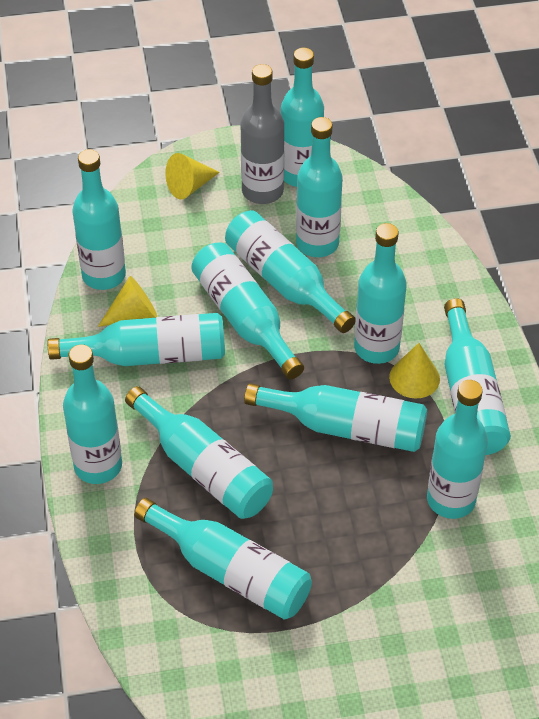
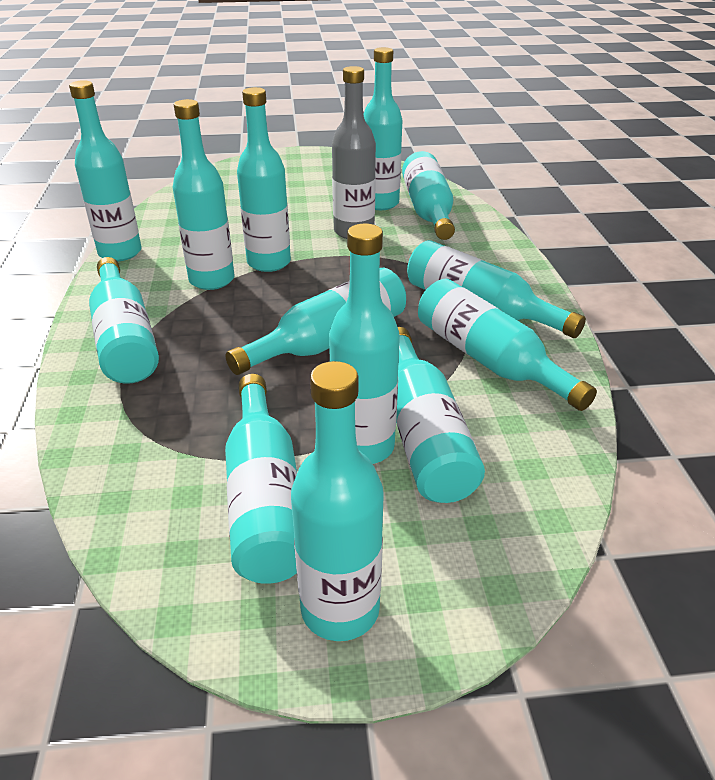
yellow cone: 3 -> 0

